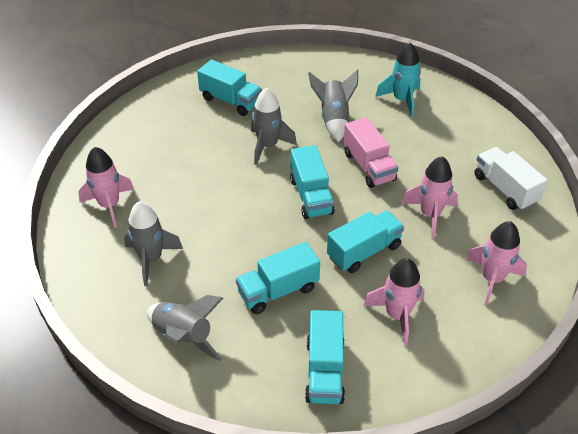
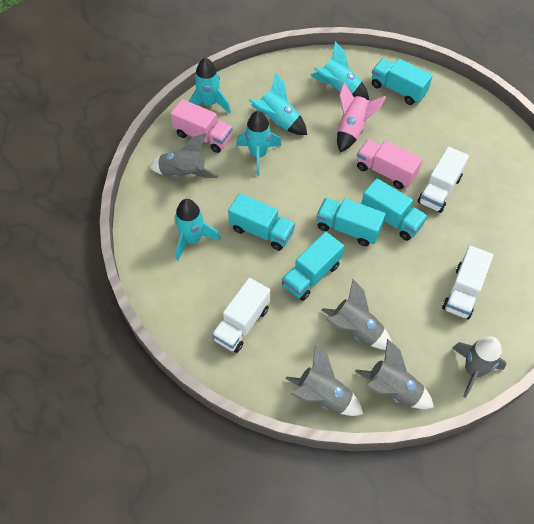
grey rocket: 4 -> 5
pink rocket: 4 -> 1
pink truck: 1 -> 2
turquoise rocket: 1 -> 5
white truck: 1 -> 3

